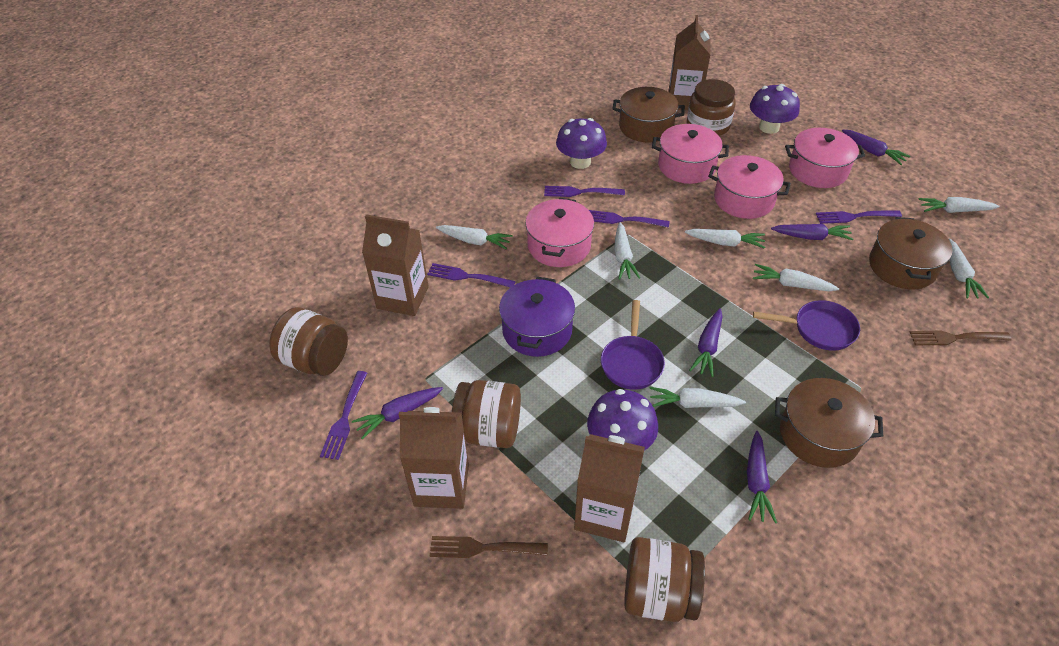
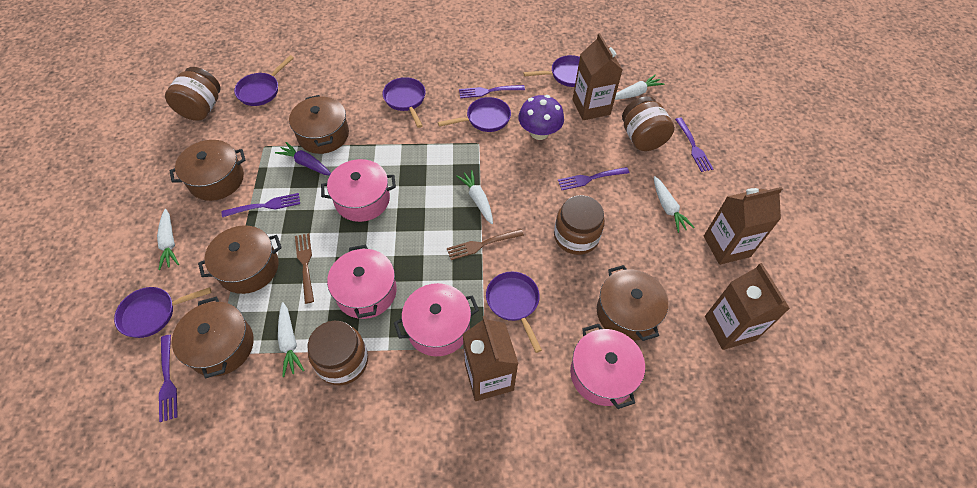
brown pot: 3 -> 5
purple carrot: 5 -> 1
purple mushroom: 3 -> 1
purple pan: 2 -> 6
purple pot: 1 -> 0
white carrot: 7 -> 5

